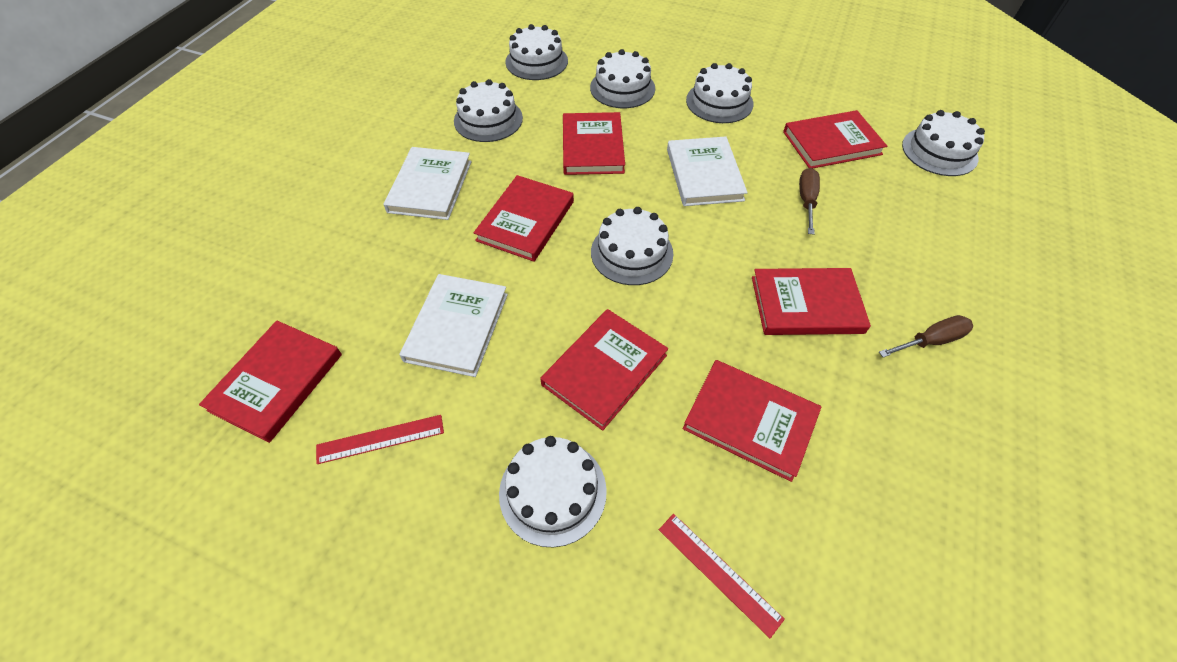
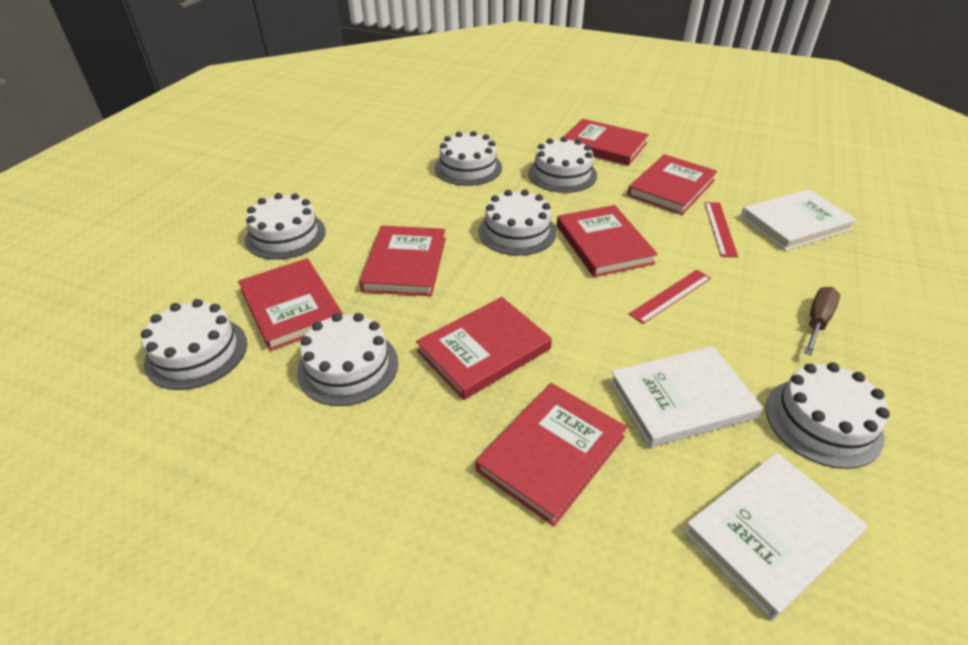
brown screwdriver: 2 -> 1

